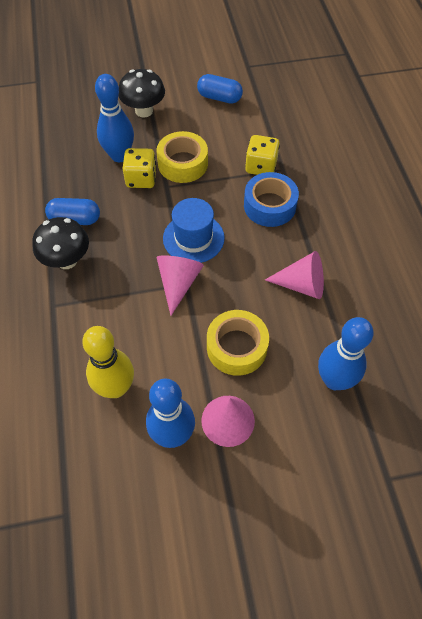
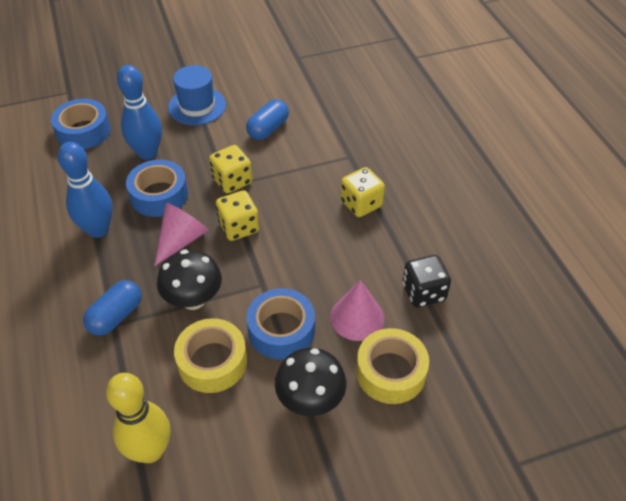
black dice: 0 -> 1
blue bowling pin: 3 -> 2
blue tape: 1 -> 3
pink cone: 3 -> 2
yellow dice: 2 -> 3

